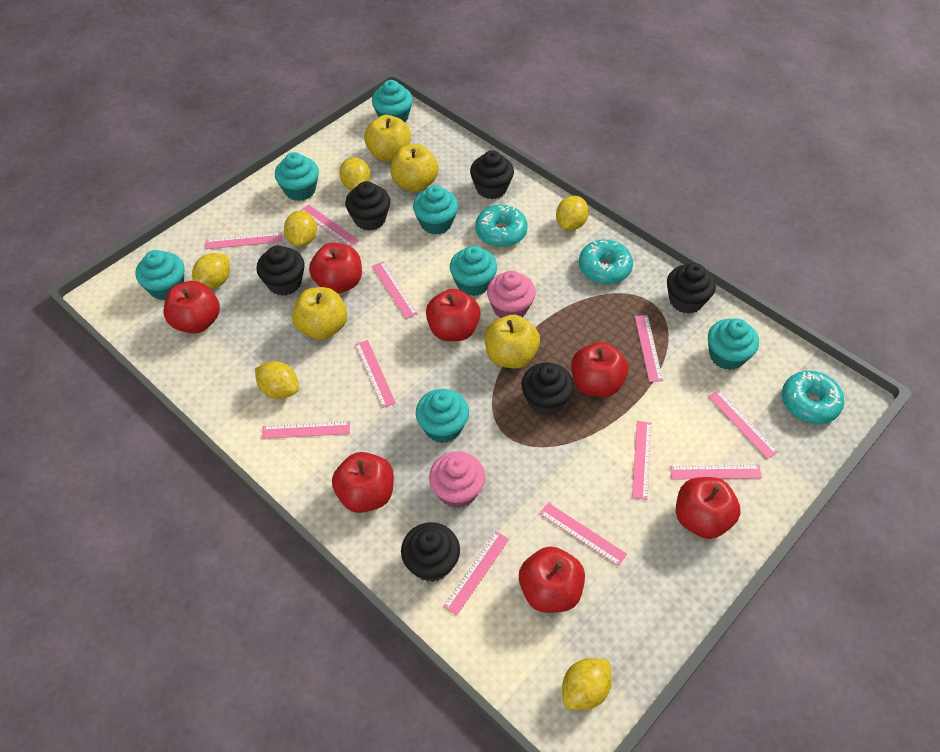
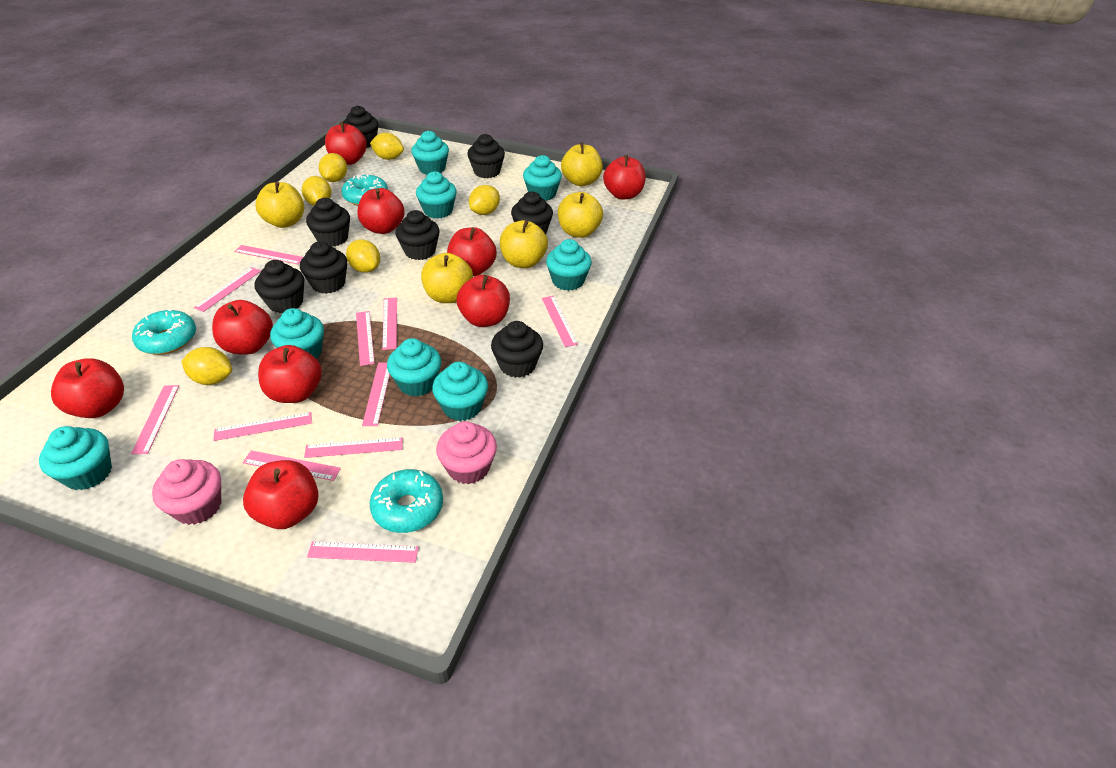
black cupcake: 6 -> 8
red apple: 7 -> 9
turquoise cupcake: 7 -> 8
yellow apple: 4 -> 5

